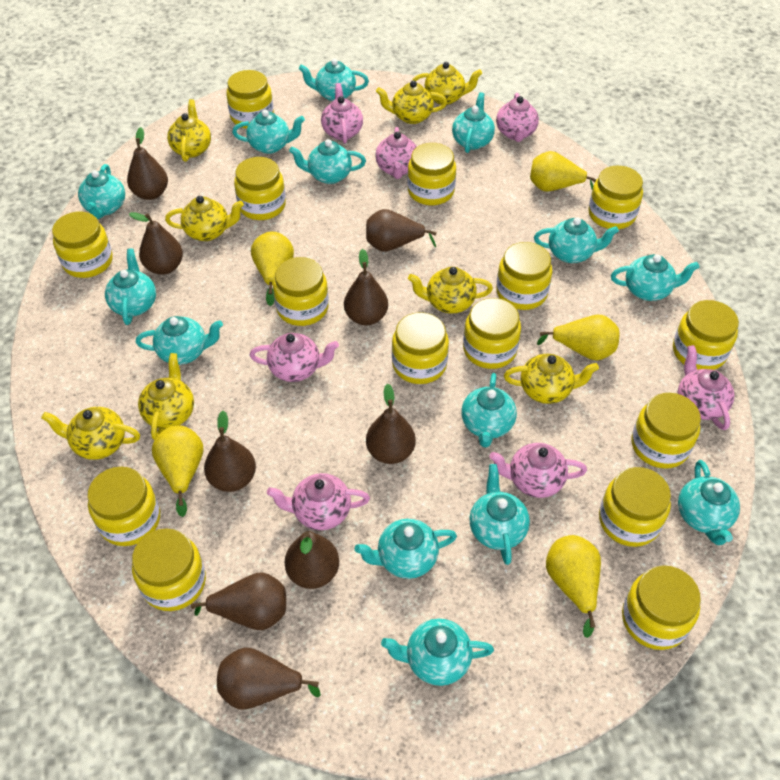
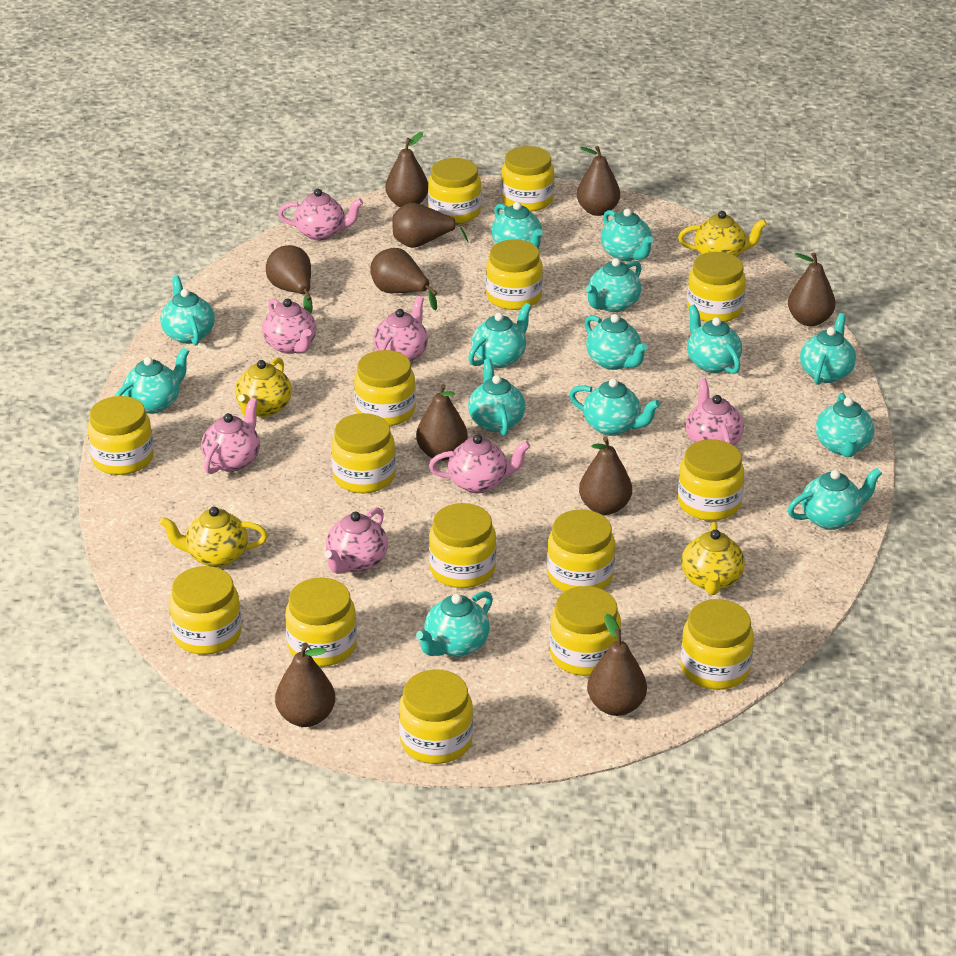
brown pear: 9 -> 10
yellow pear: 5 -> 0
yellow teapot: 8 -> 4

